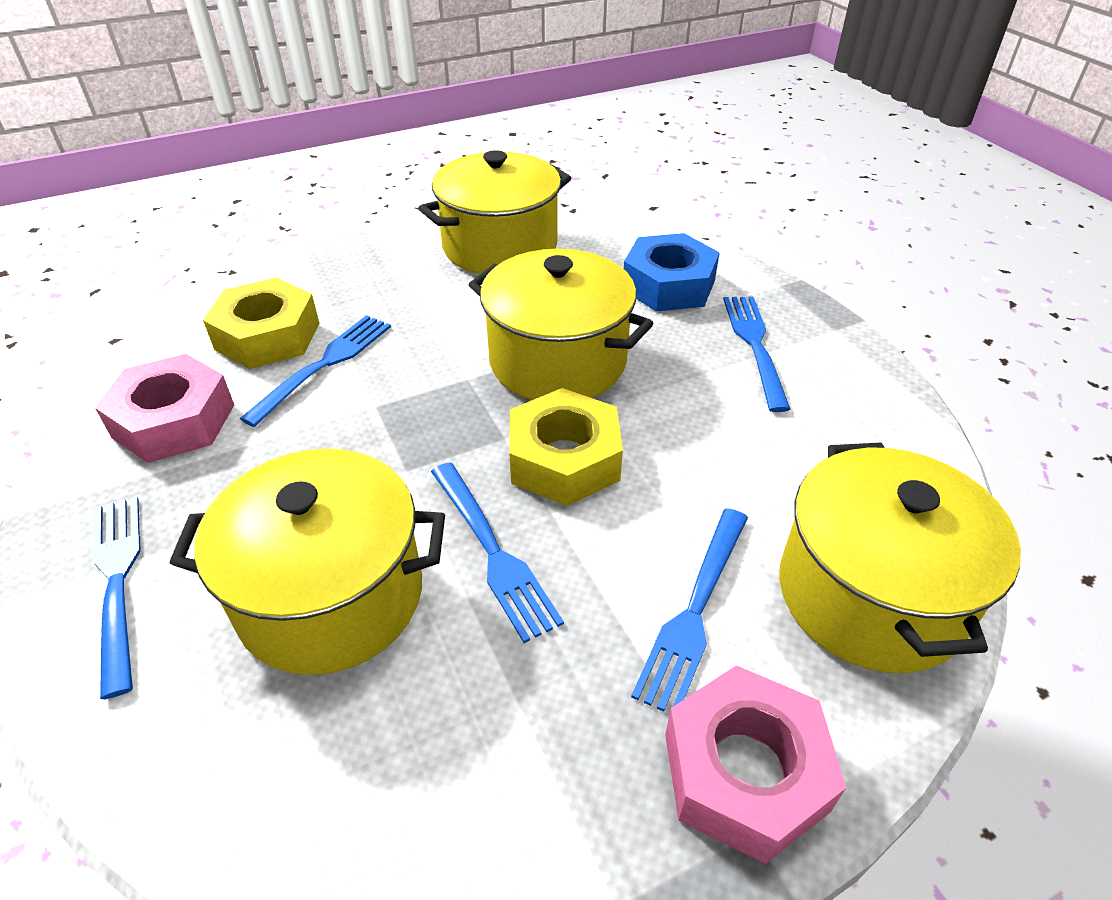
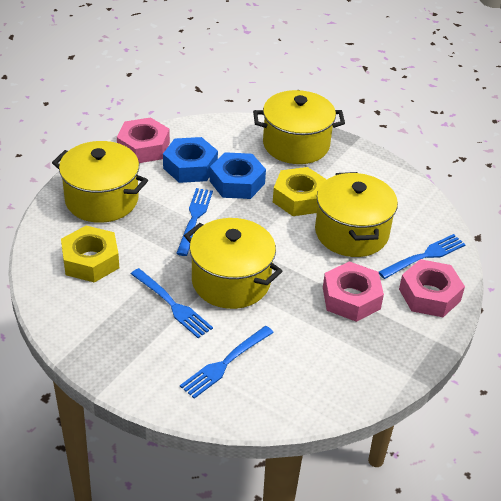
blue fork: 5 -> 4
blue nut: 1 -> 2
pink nut: 2 -> 3

